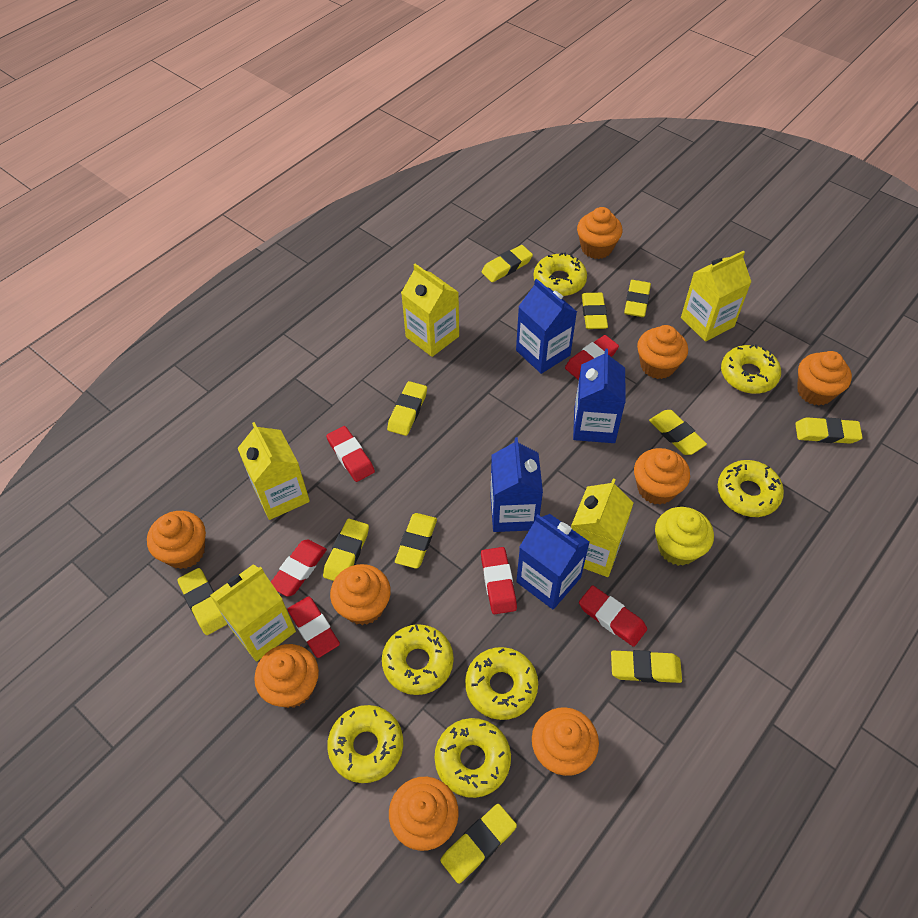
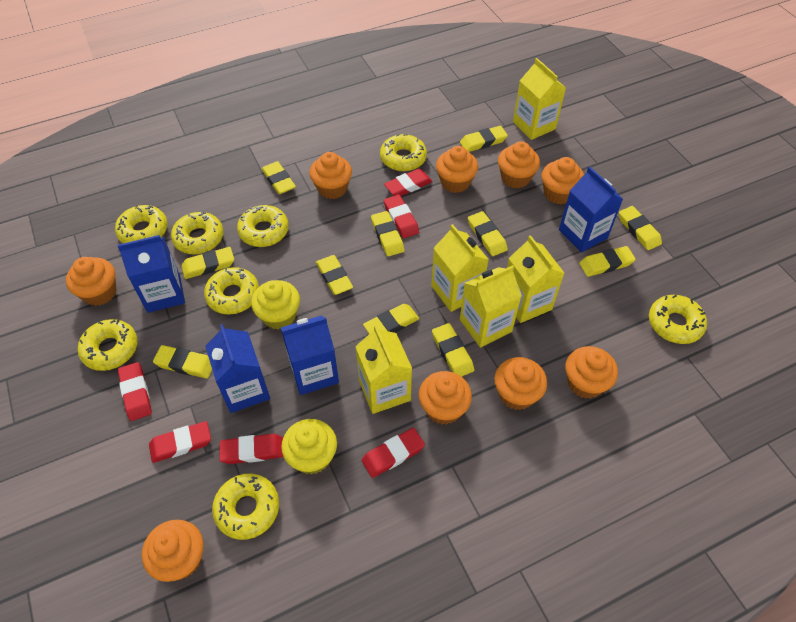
yellow cupcake: 1 -> 2
yellow donut: 7 -> 8

